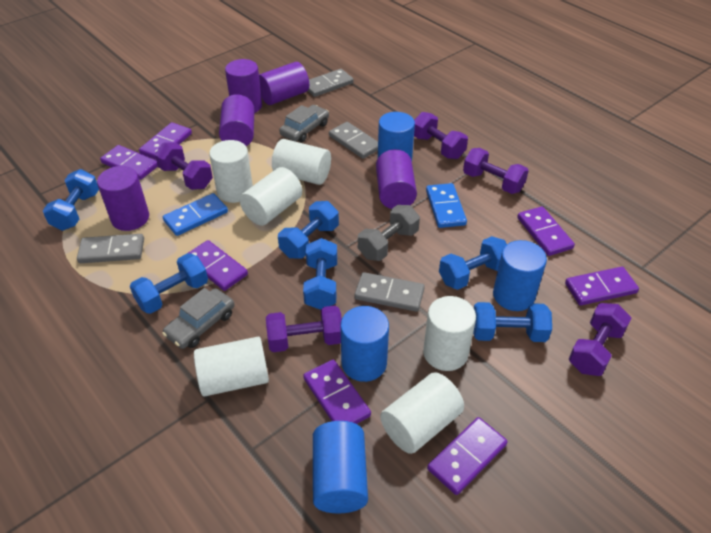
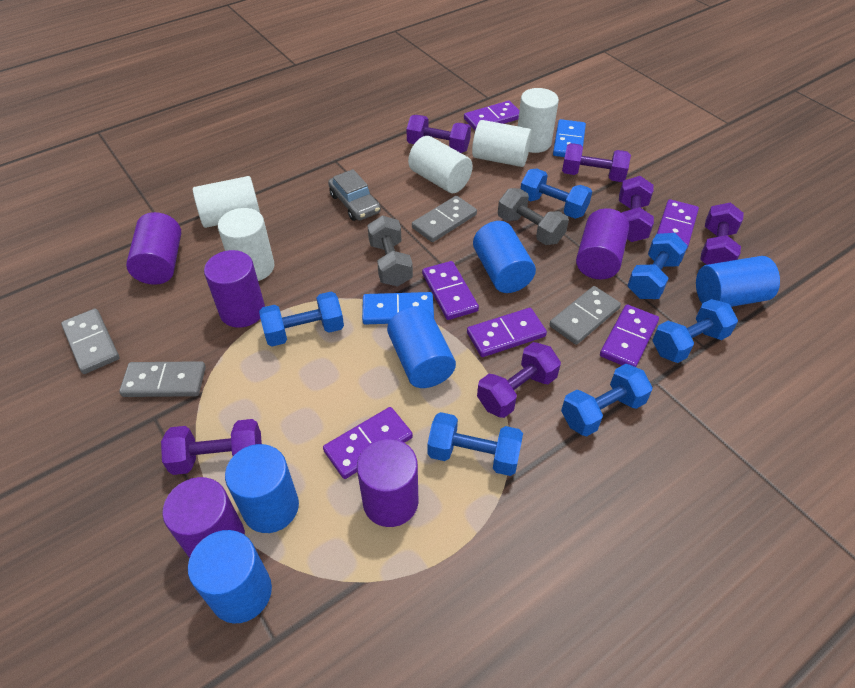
blue cylinder: 4 -> 5
grey car: 2 -> 1
grey dumbbell: 1 -> 2
purple domino: 7 -> 6
purple dumbbell: 5 -> 6
white cylinder: 6 -> 5

